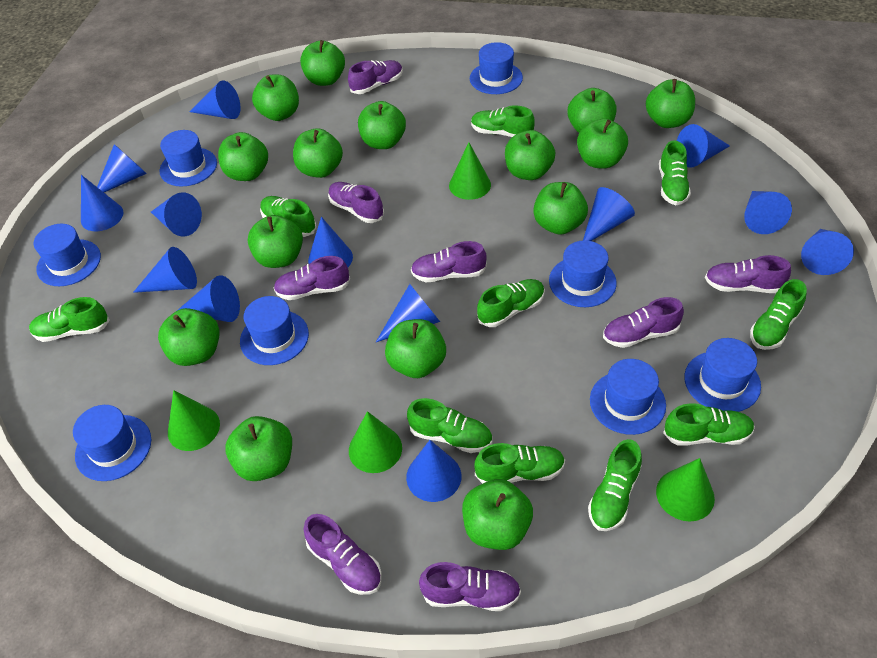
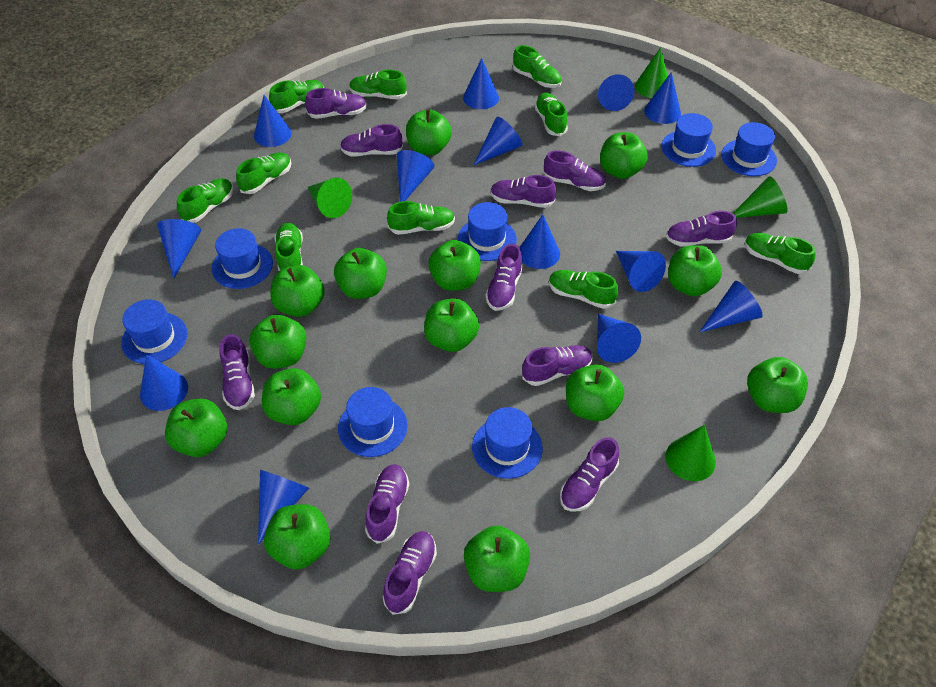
blue hat: 8 -> 7
green apple: 15 -> 14
purple shoe: 8 -> 11

